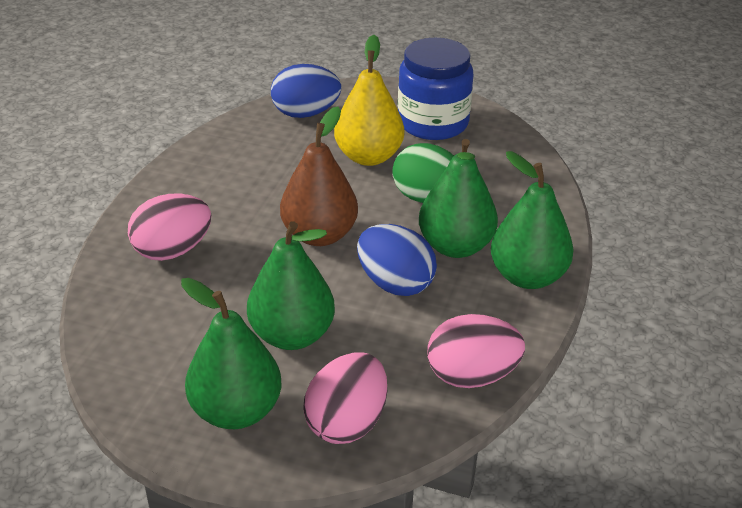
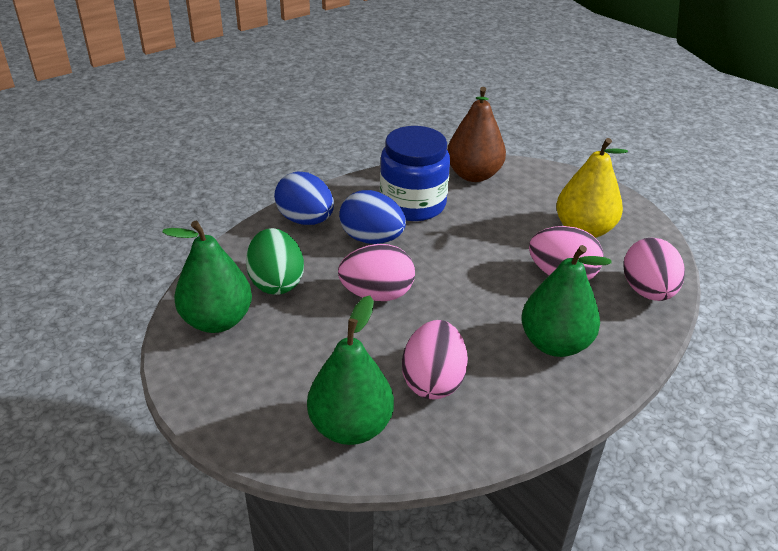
green pear: 4 -> 3
pink egg: 3 -> 4

